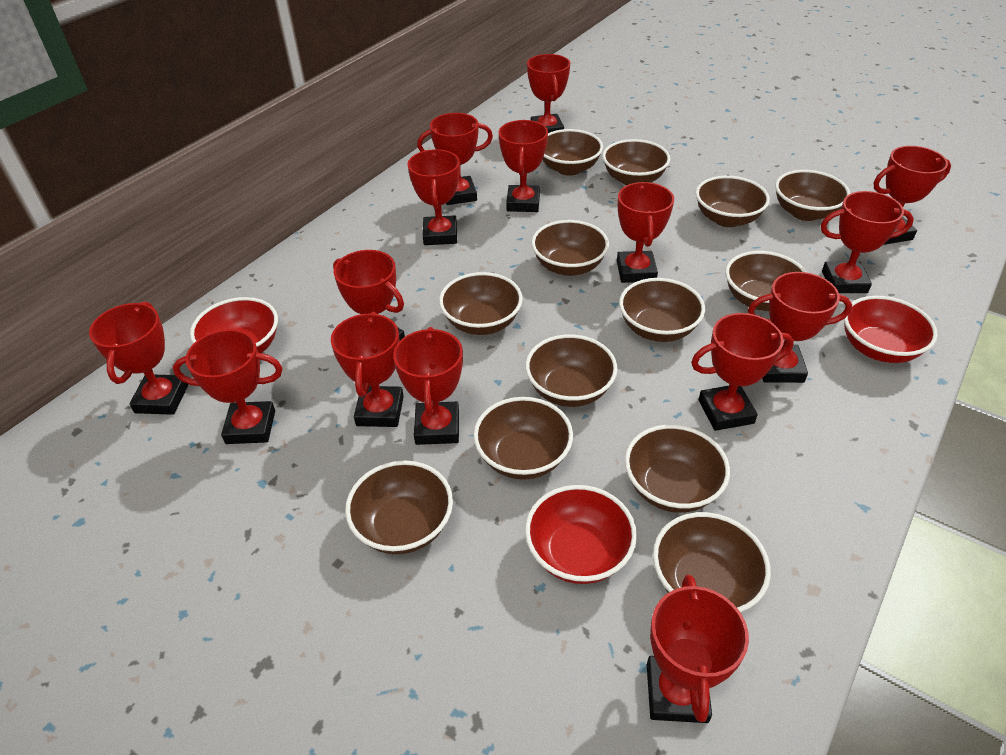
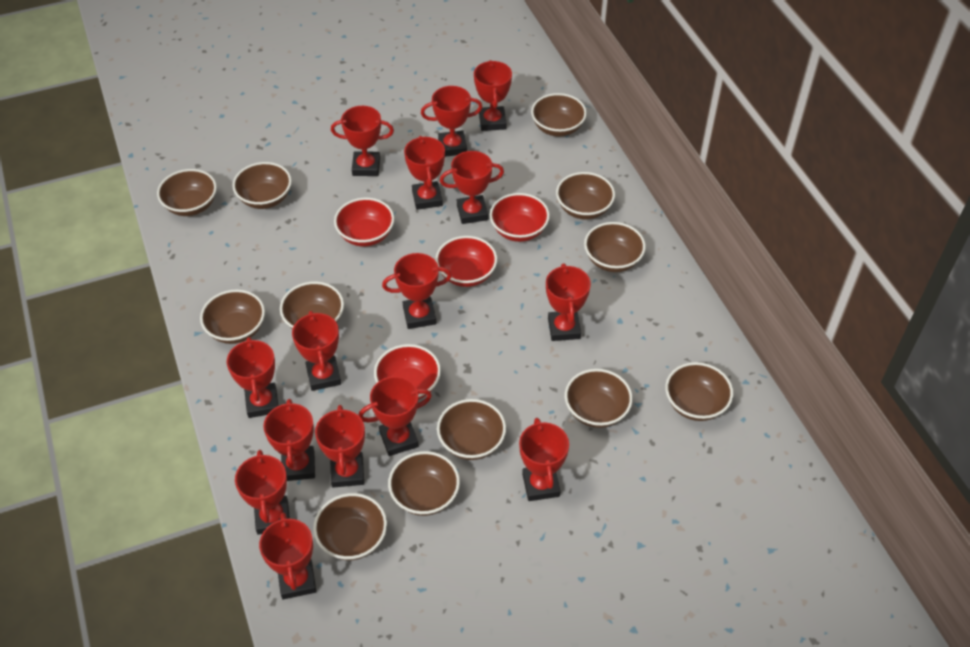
brown bowl: 13 -> 12
red bowl: 3 -> 4

